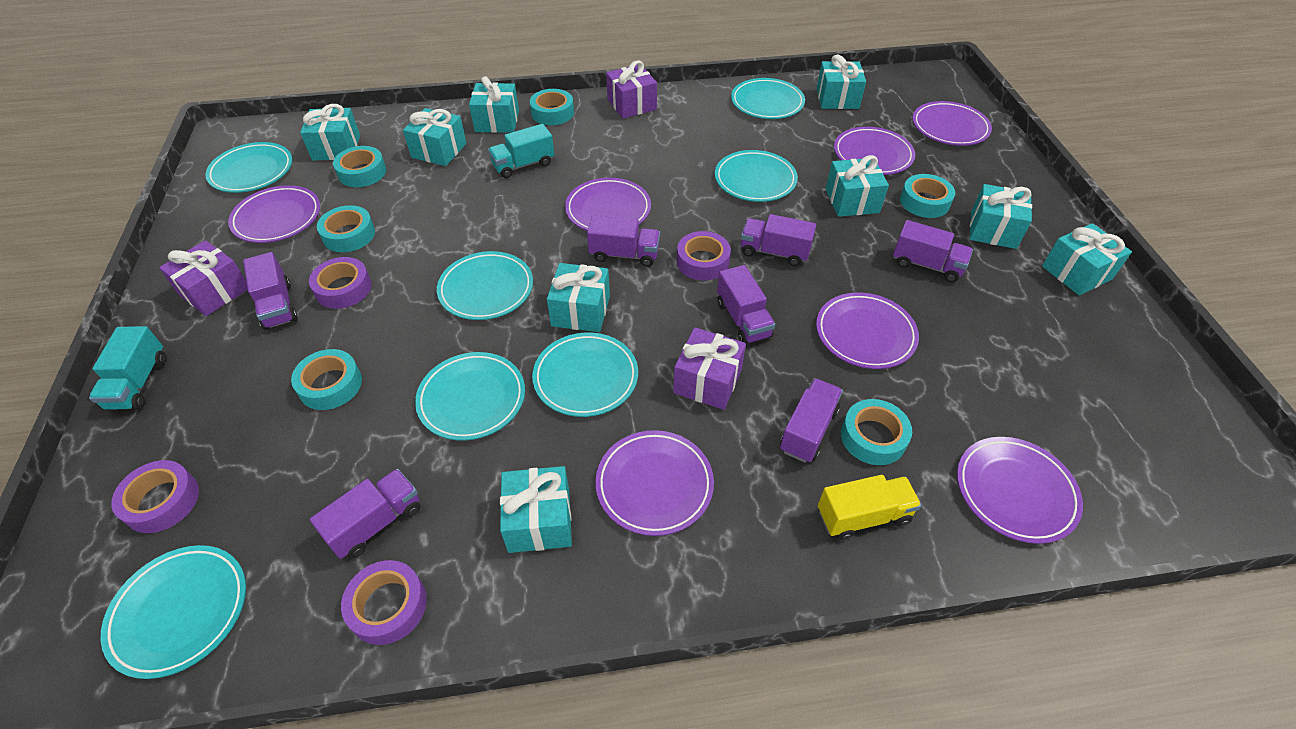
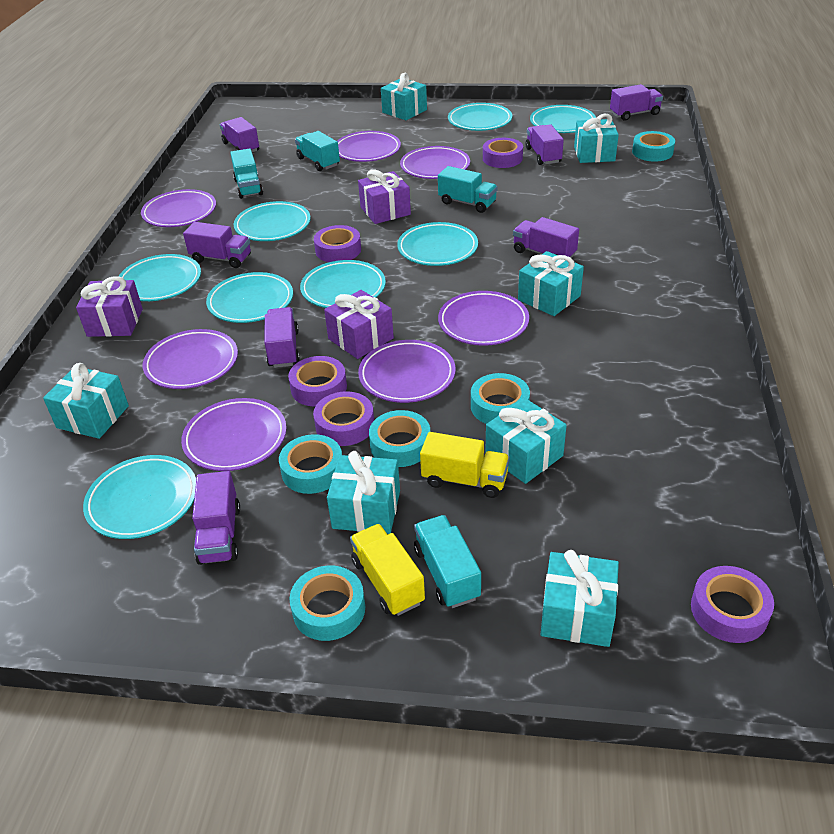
purple tape: 4 -> 5
turquoise gift: 9 -> 7
turquoise plate: 7 -> 8
turquoise tape: 6 -> 5
turquoise truck: 2 -> 4
yellow truck: 1 -> 2

